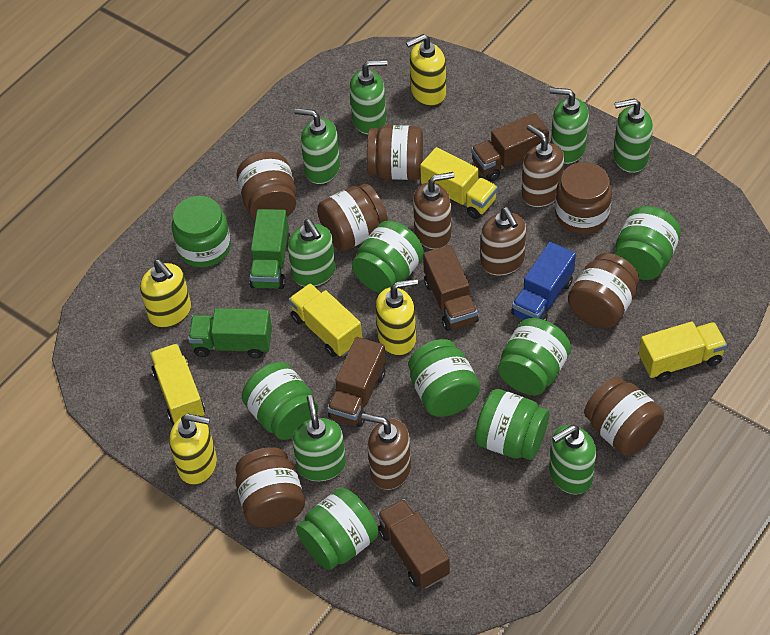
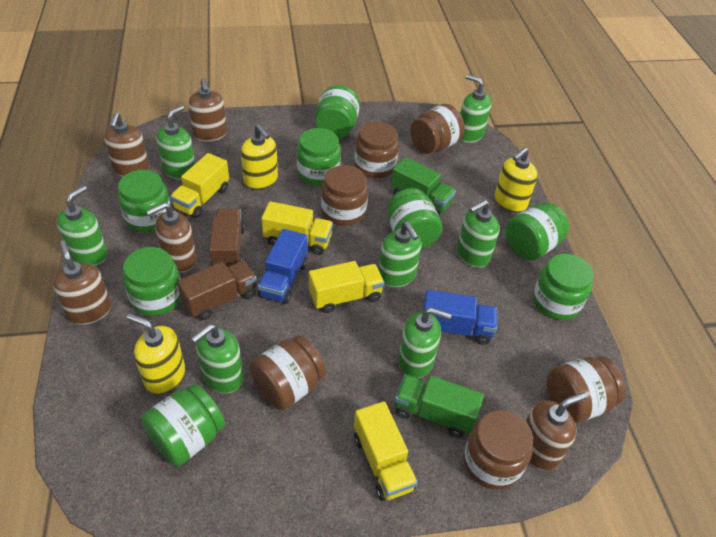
blue truck: 1 -> 2
brown jar: 7 -> 6
brown soap dispenser: 4 -> 5
brown truck: 4 -> 2
yellow soap dispenser: 4 -> 3

